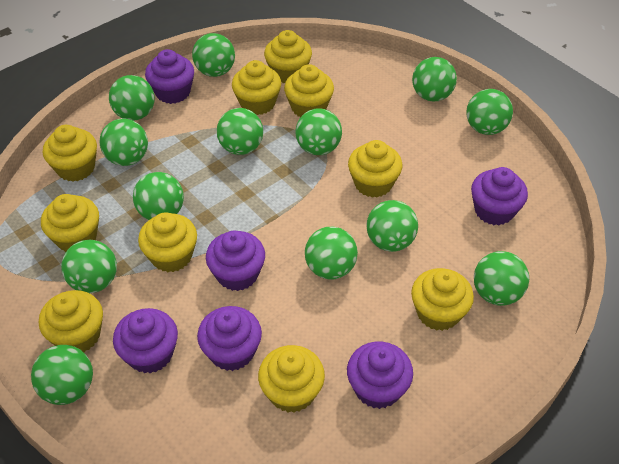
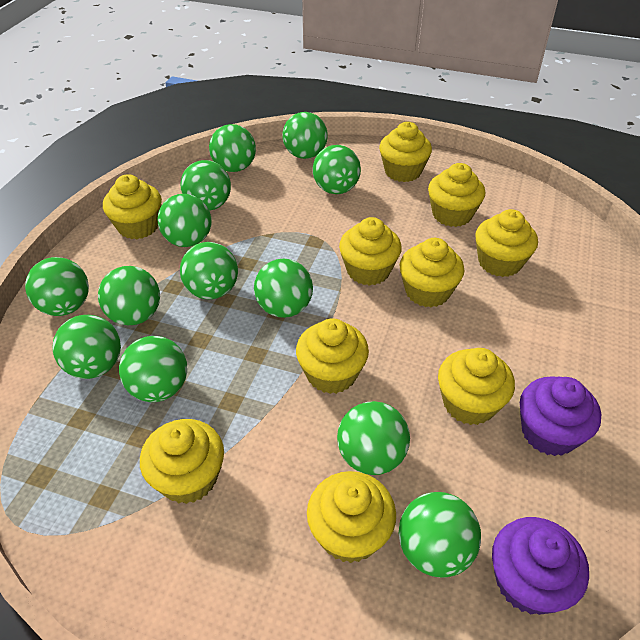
purple cupcake: 6 -> 2

